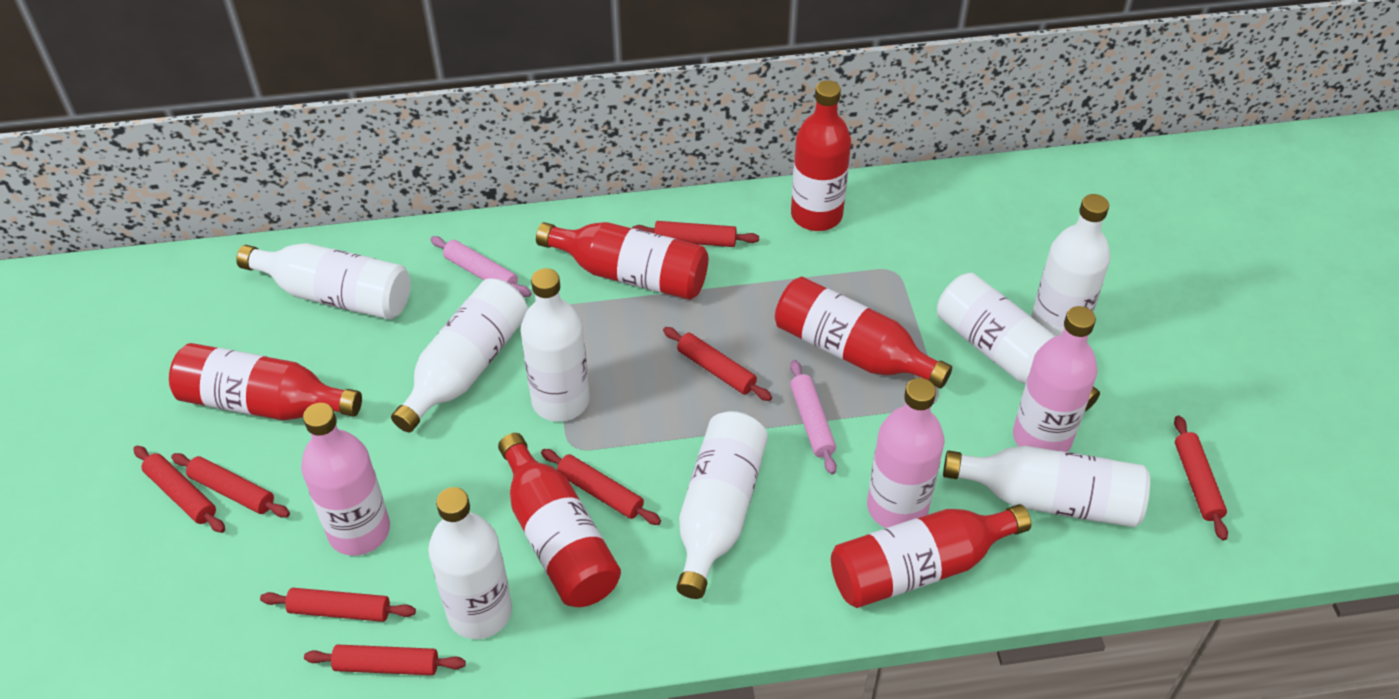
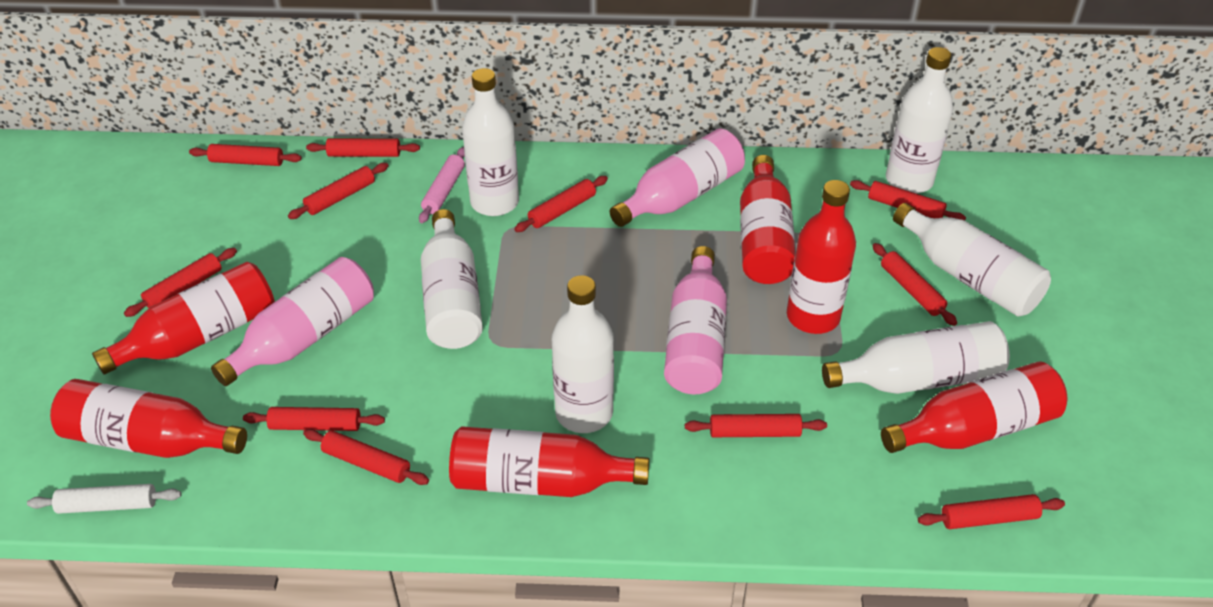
pink rolling pin: 2 -> 1
red rolling pin: 8 -> 11
white bottle: 8 -> 6
white rolling pin: 0 -> 1

